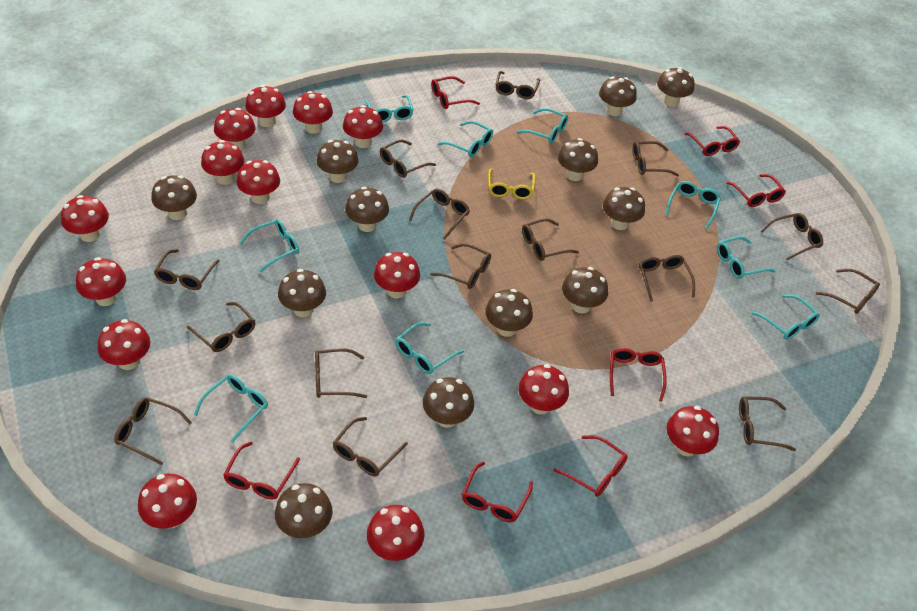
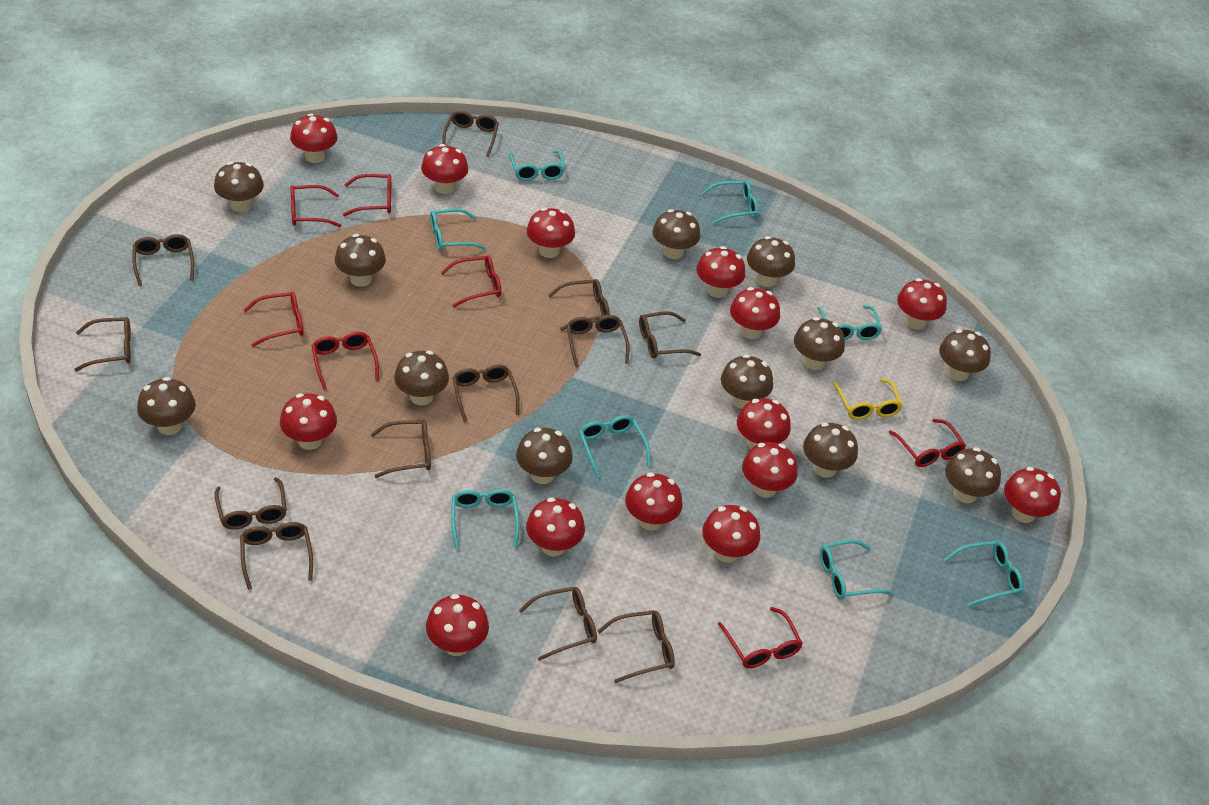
brown glasses: 15 -> 12
turquoise glasses: 9 -> 8

